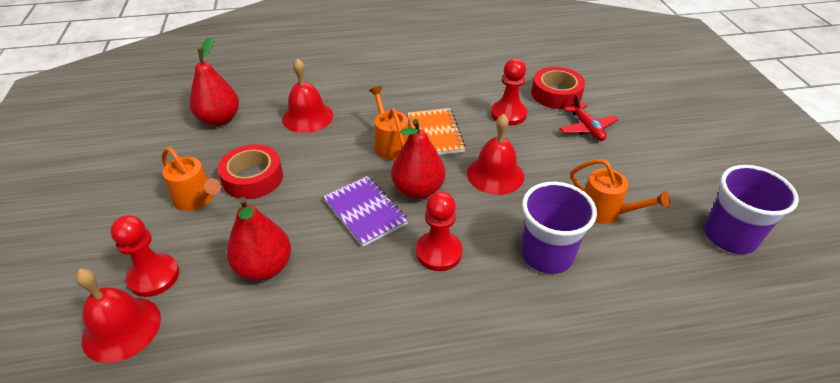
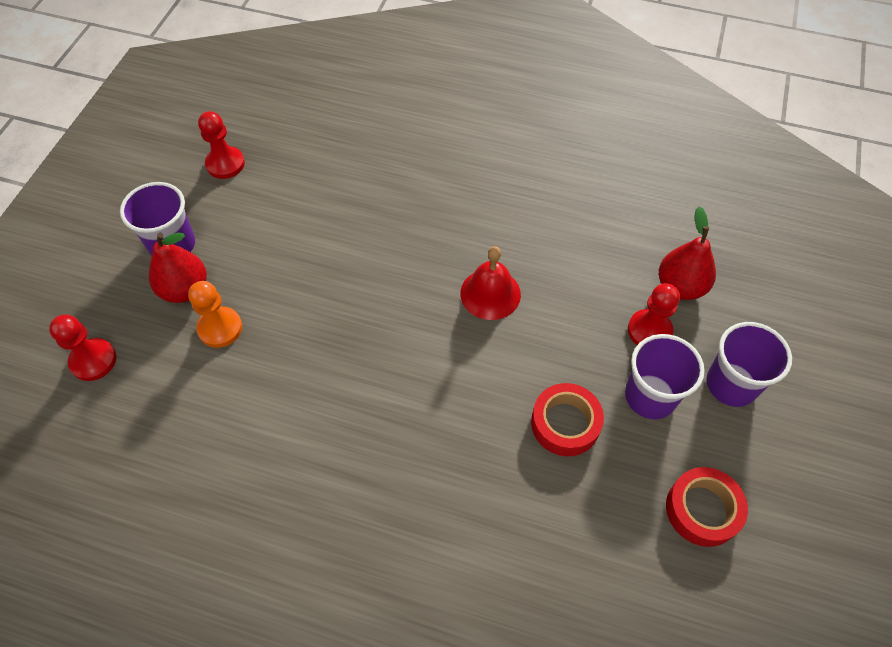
orange notebook: 1 -> 0
orange pawn: 0 -> 1
orange watering can: 3 -> 0
purple cup: 2 -> 3
purple notebook: 1 -> 0
red bell: 3 -> 1
red pear: 3 -> 2
red plane: 1 -> 0

